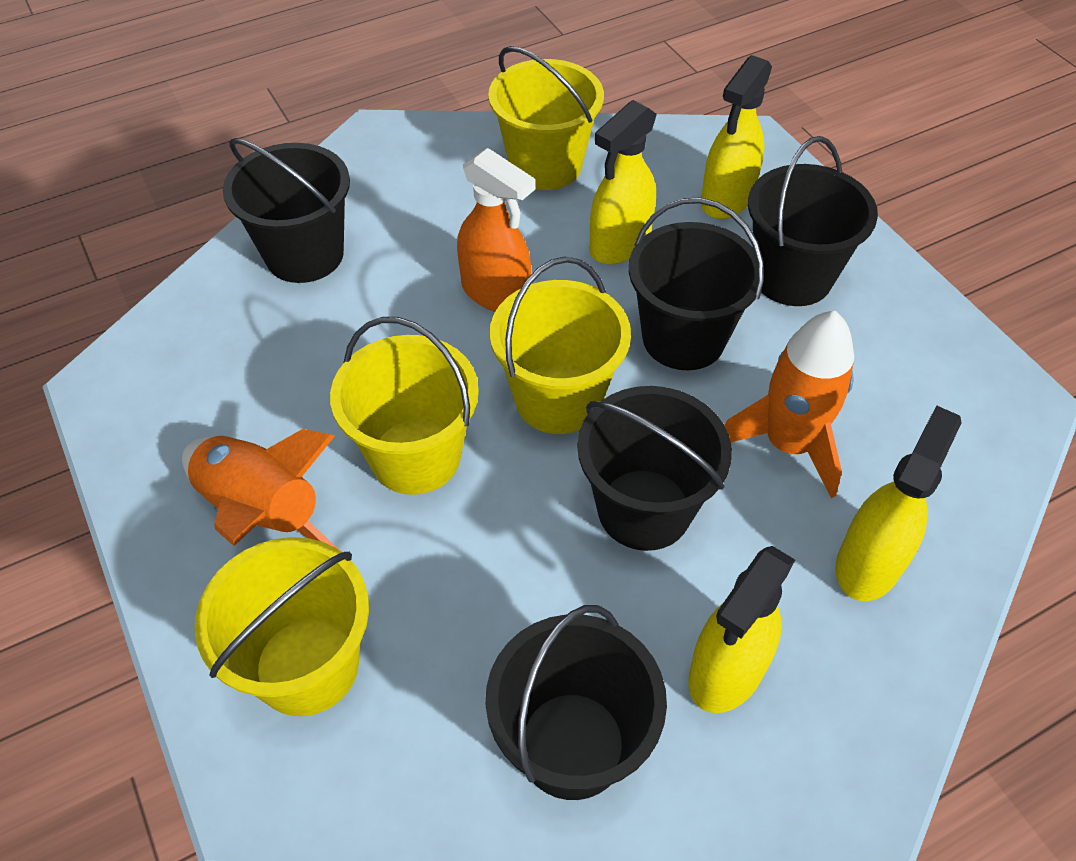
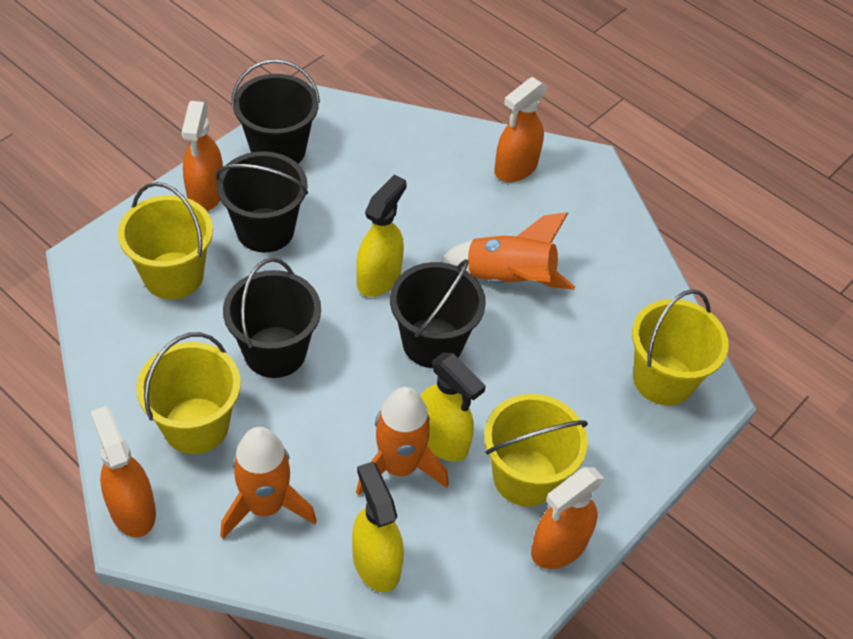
black bucket: 5 -> 4
orange rocket: 2 -> 3
orange spray bottle: 1 -> 4
yellow spray bottle: 4 -> 3

